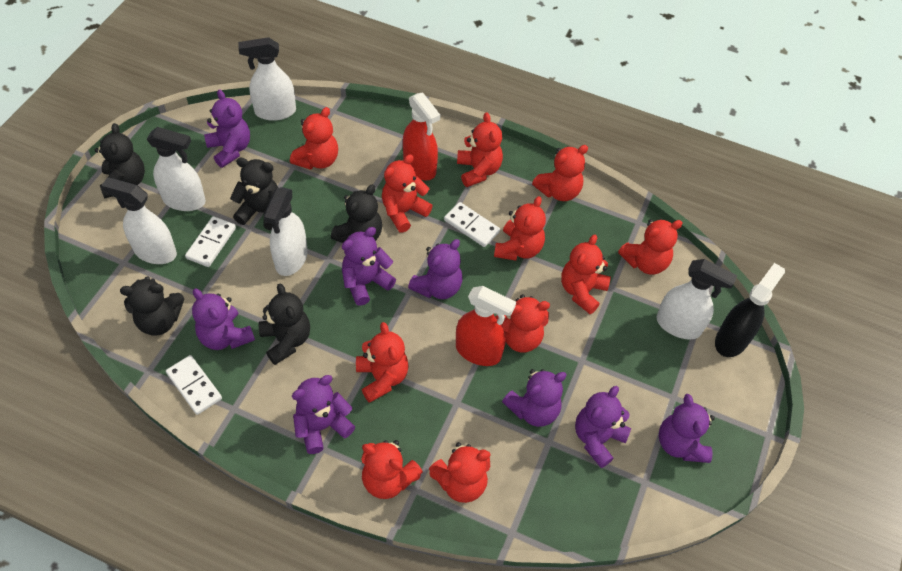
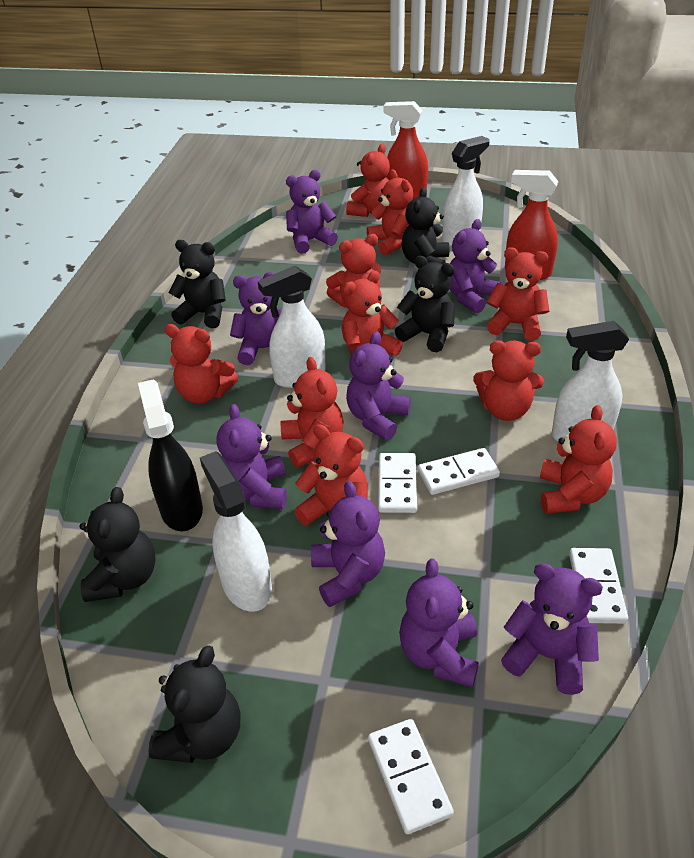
red teddy bear: 11 -> 10
white domino: 3 -> 4
white spray bottle: 5 -> 4

